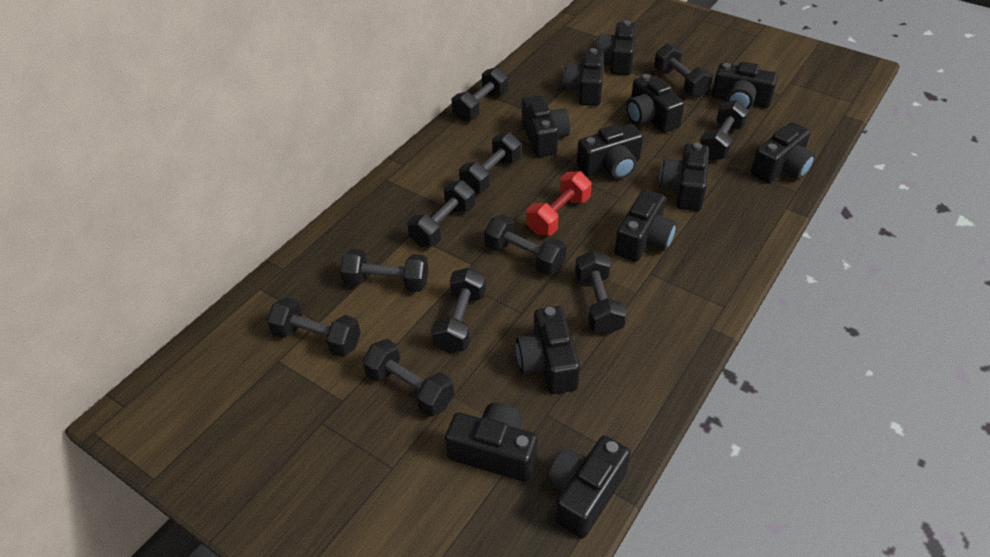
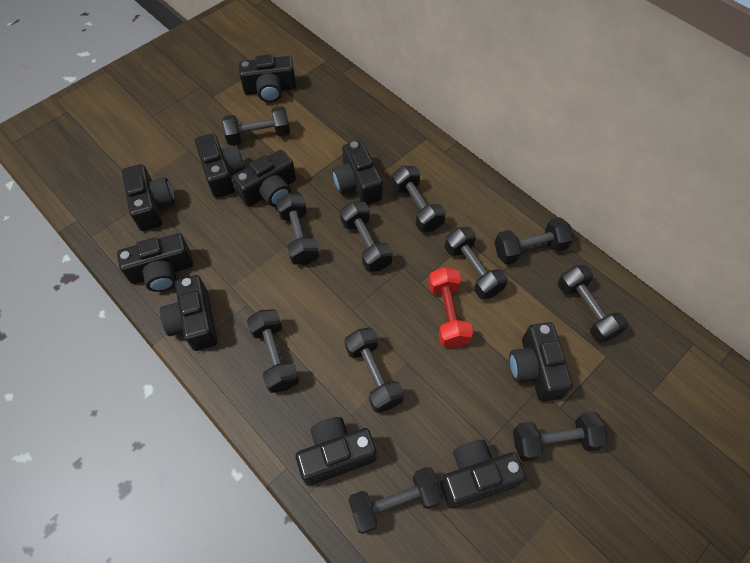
black camera: 12 -> 10

